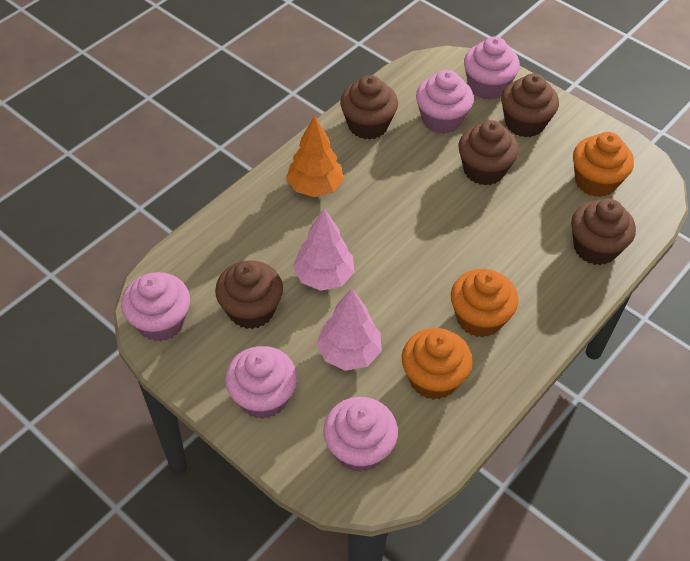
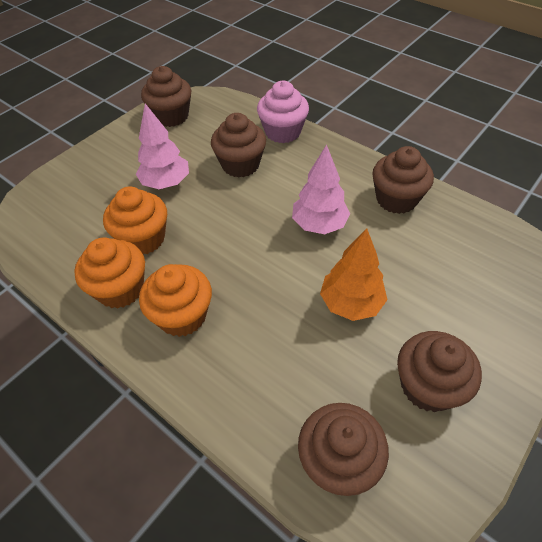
pink cupcake: 5 -> 1

